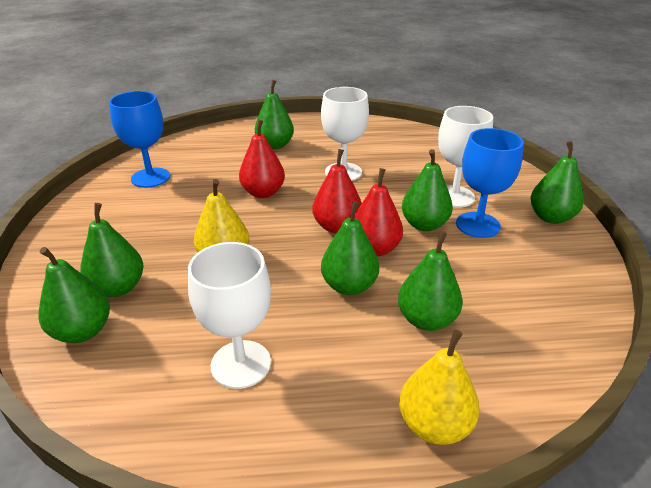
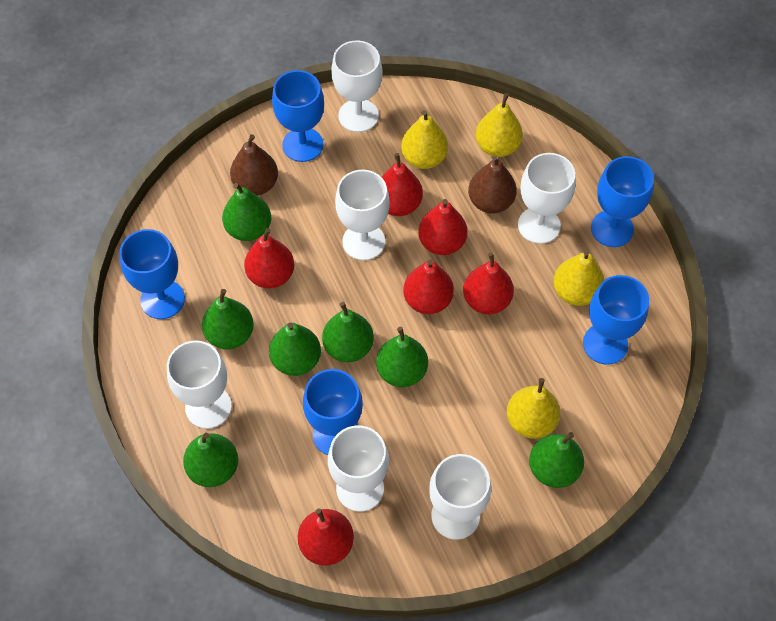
blue goblet: 2 -> 5
brown pear: 0 -> 2
red pear: 3 -> 6
white goblet: 3 -> 6
yellow pear: 2 -> 4

